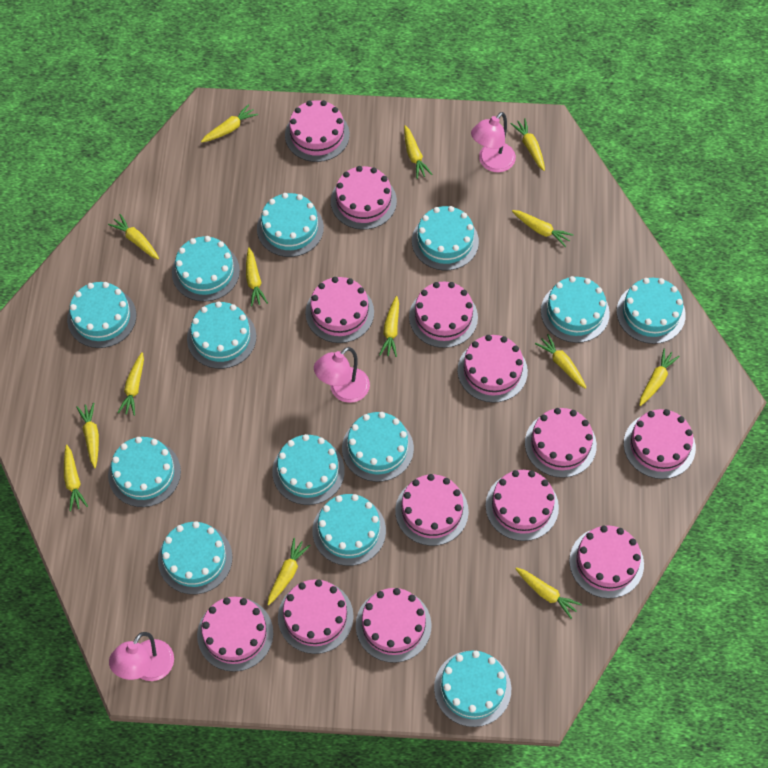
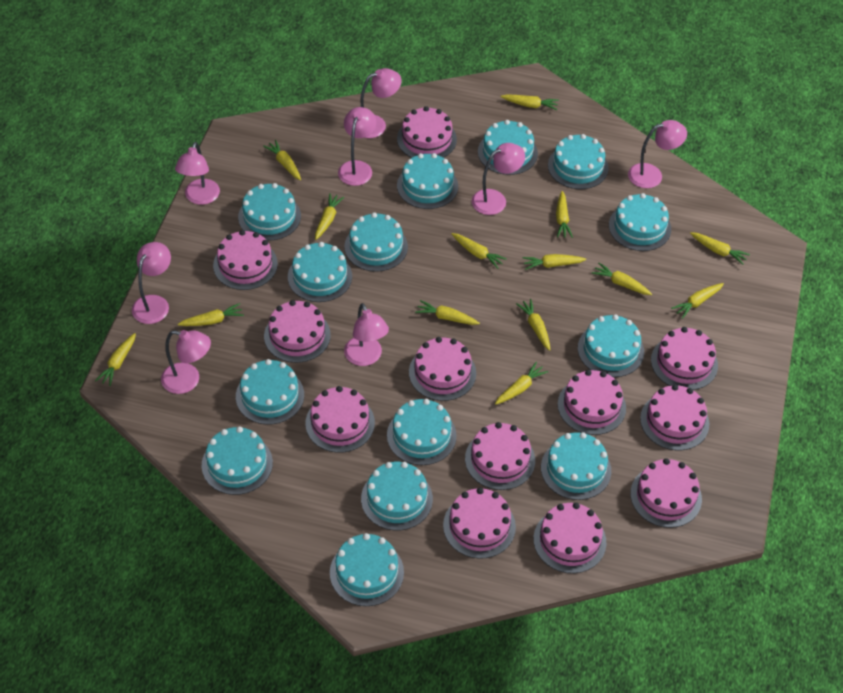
pink cake: 13 -> 12
pink lamp: 3 -> 8
turquoise cake: 13 -> 14

